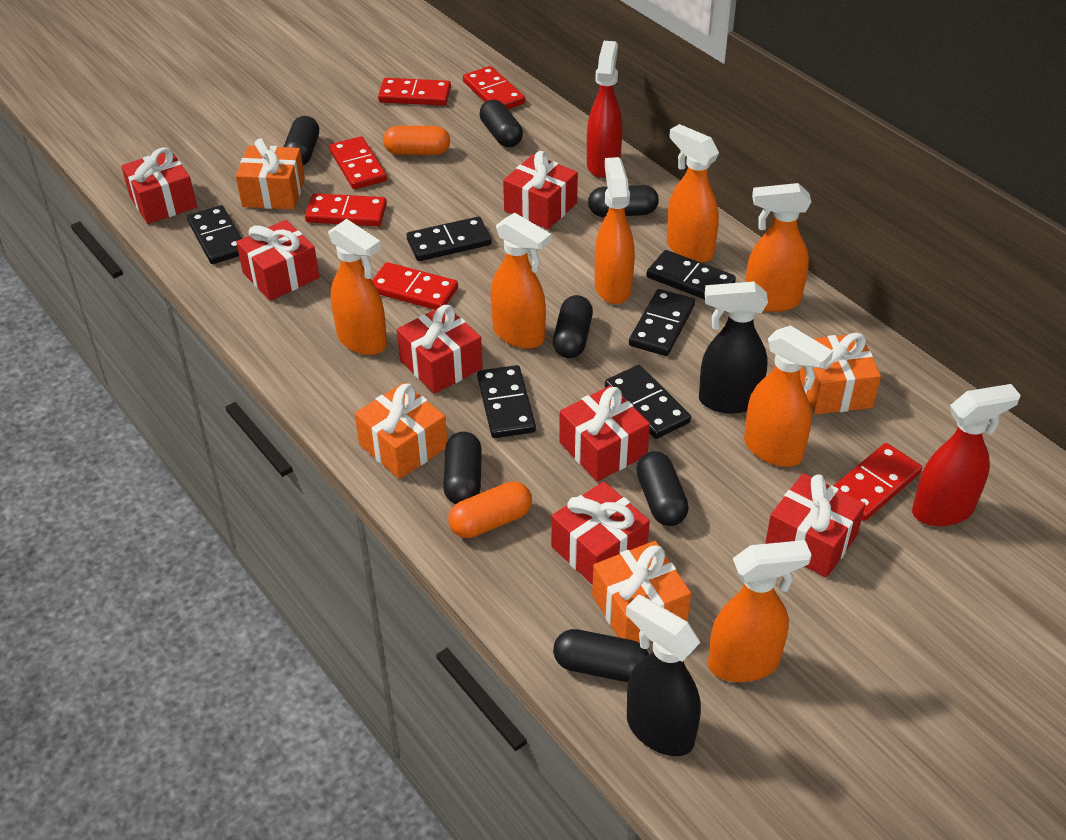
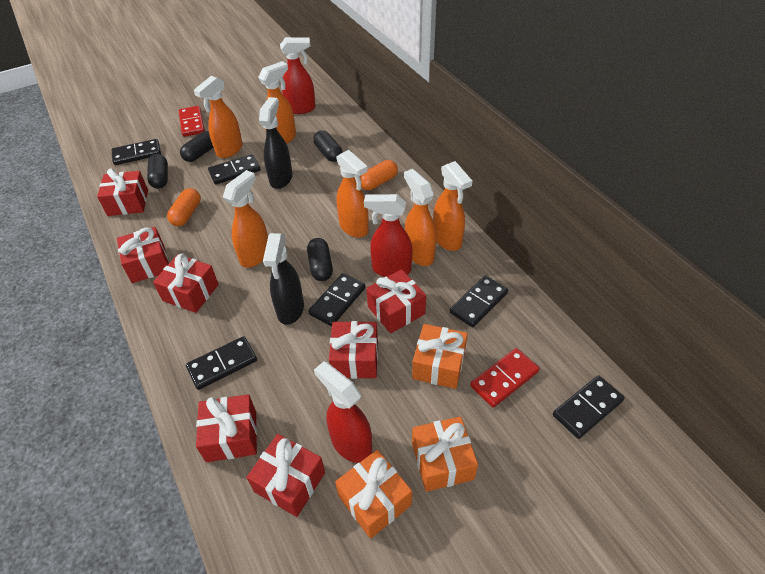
black capsule: 7 -> 4
orange gift: 4 -> 3
orange spray bottle: 7 -> 6
red domino: 6 -> 2
red spray bottle: 2 -> 3

